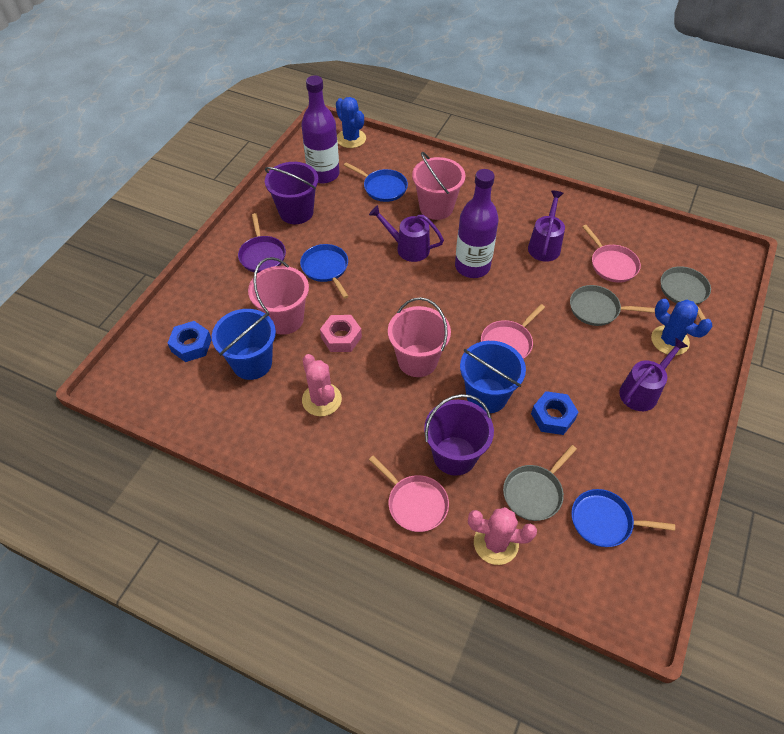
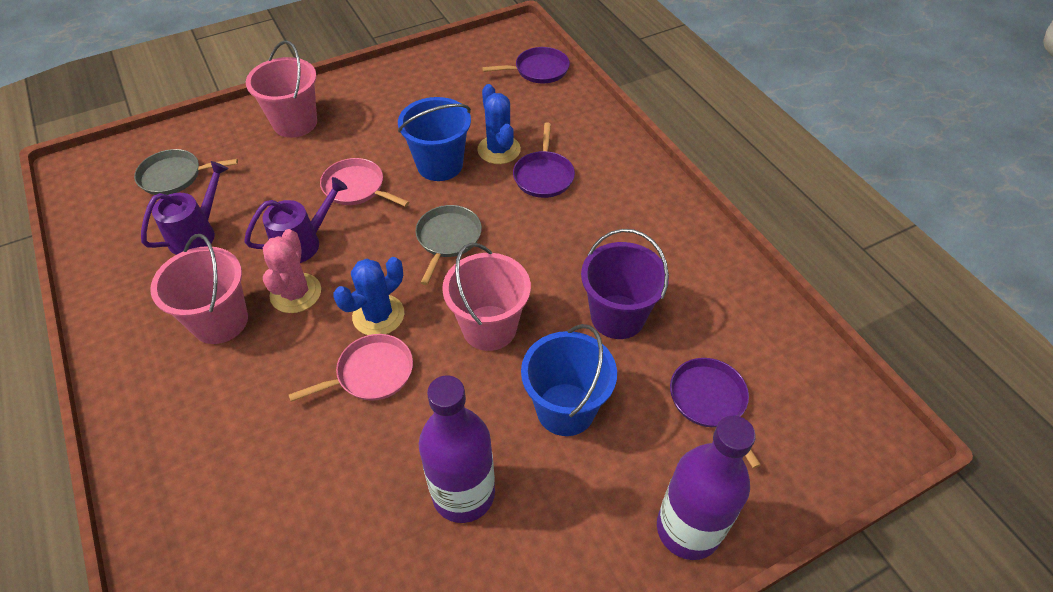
blue nut: 2 -> 0
blue pan: 3 -> 0
grey pan: 3 -> 2
pink cactus: 2 -> 1
pink nut: 1 -> 0
pink pan: 3 -> 2
purple bucket: 2 -> 1
purple pan: 1 -> 3
purple watering can: 3 -> 2

